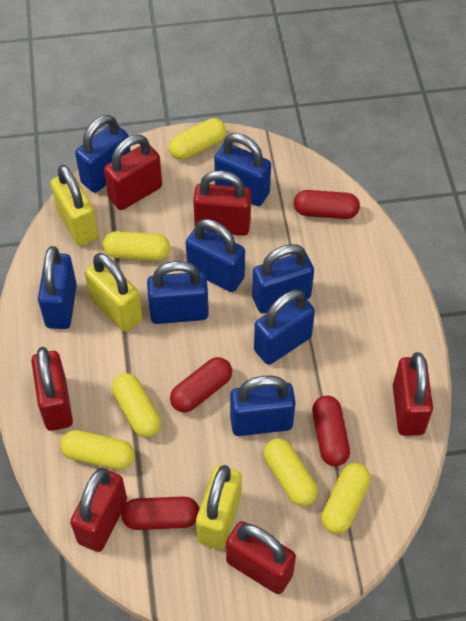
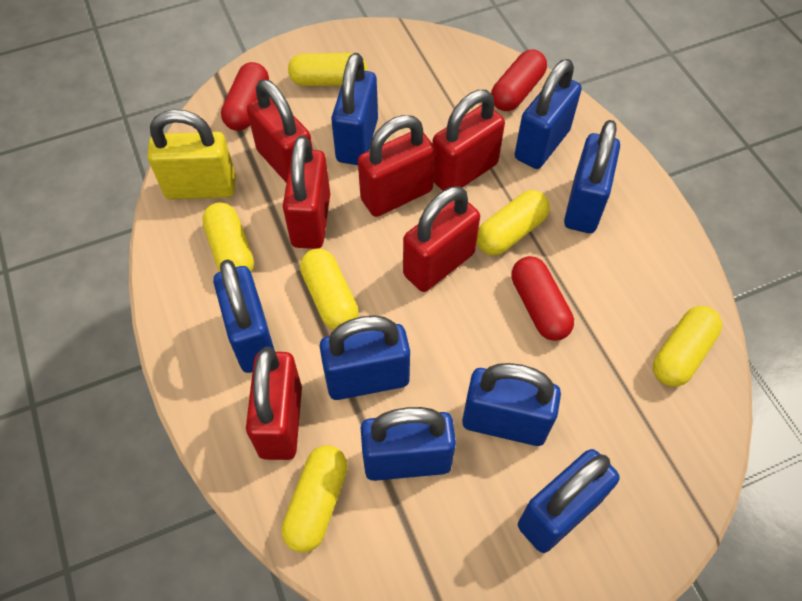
red capsule: 4 -> 3
yellow padlock: 3 -> 1

